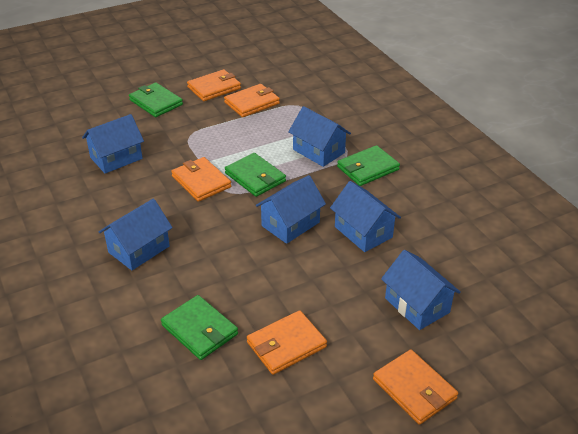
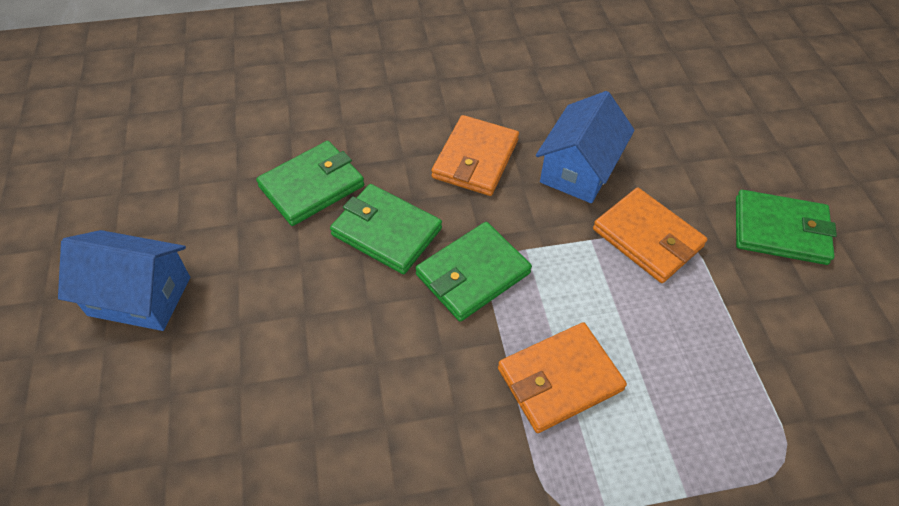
blue house: 6 -> 2
orange wallet: 5 -> 3

